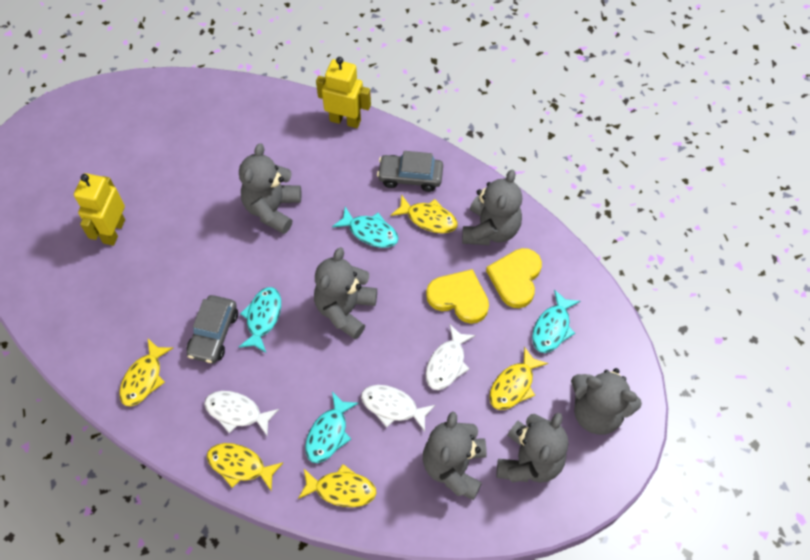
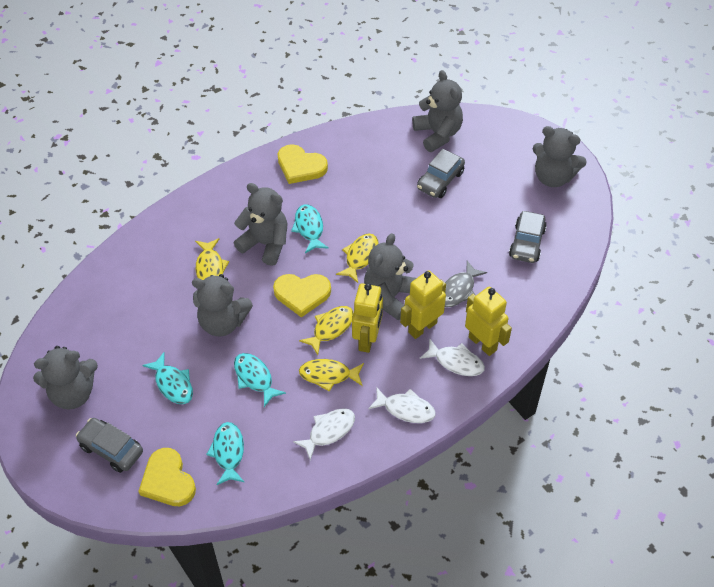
grey car: 2 -> 3
grey fish: 0 -> 1
yellow fish: 5 -> 4
yellow heart: 2 -> 3
yellow robot: 2 -> 3

